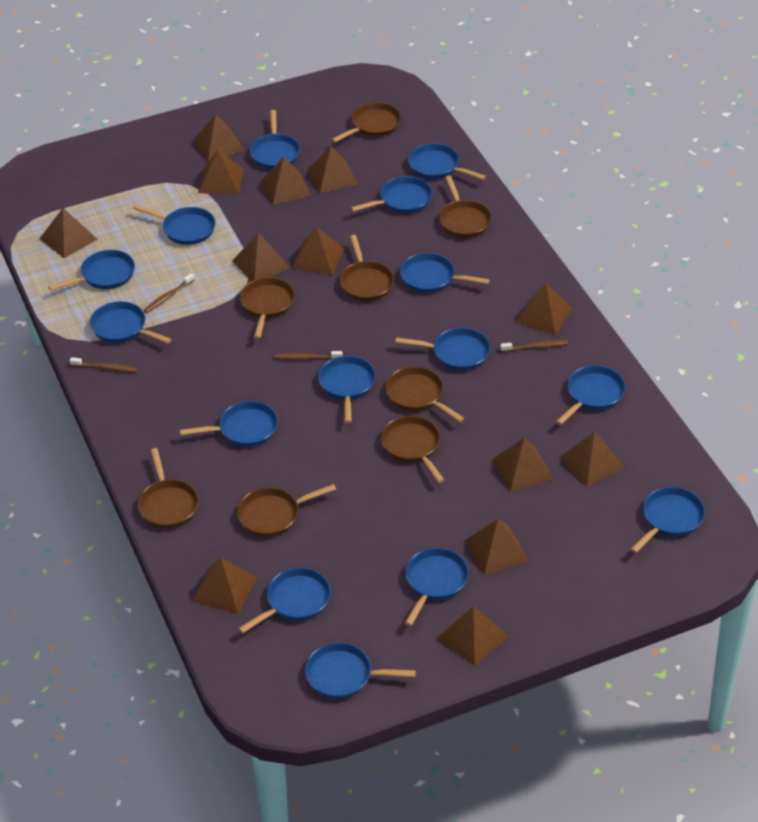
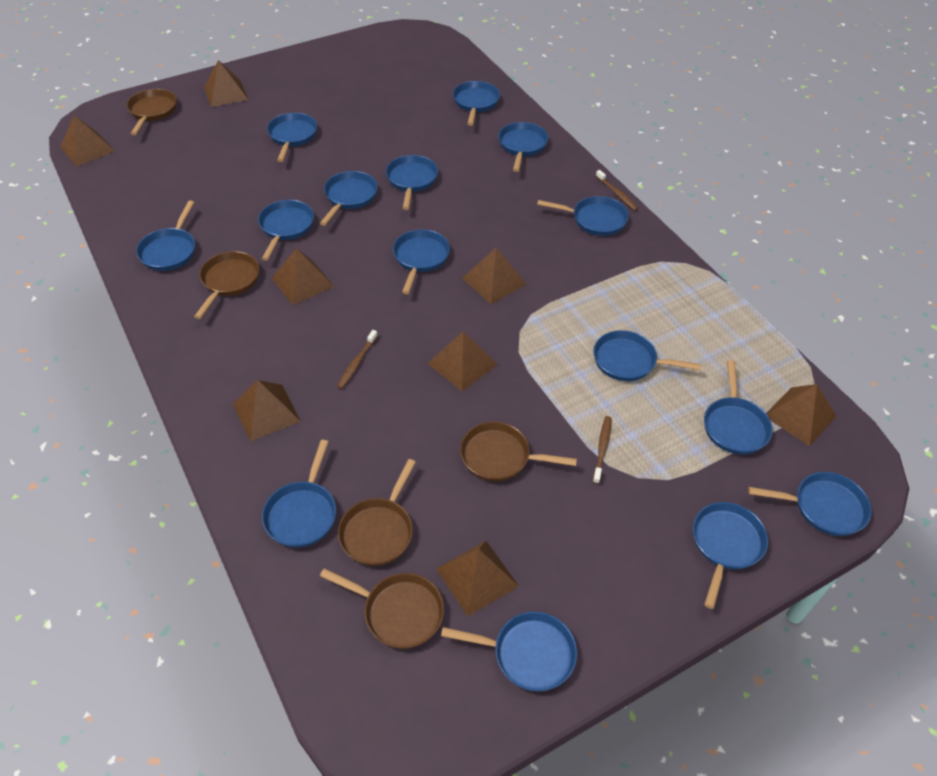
brown pan: 8 -> 5
brown pyramid: 13 -> 8
brown toothbrush: 4 -> 3

